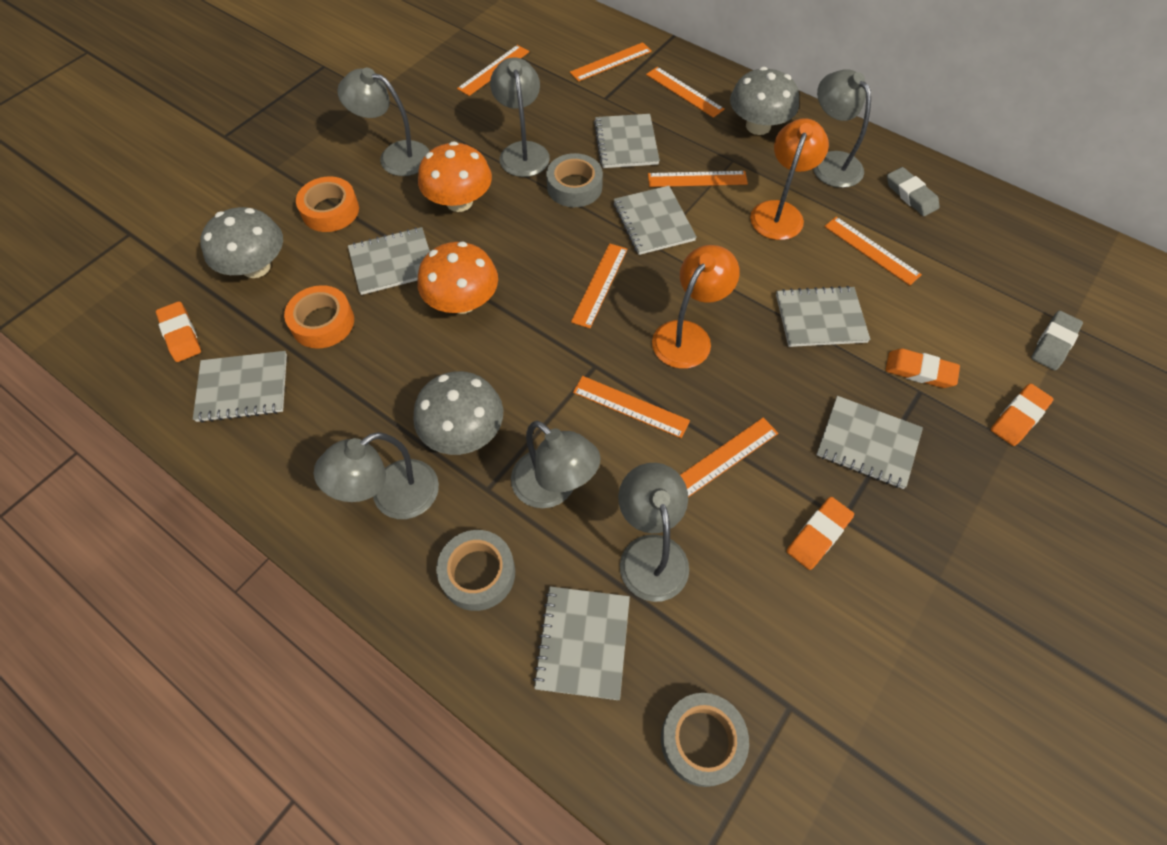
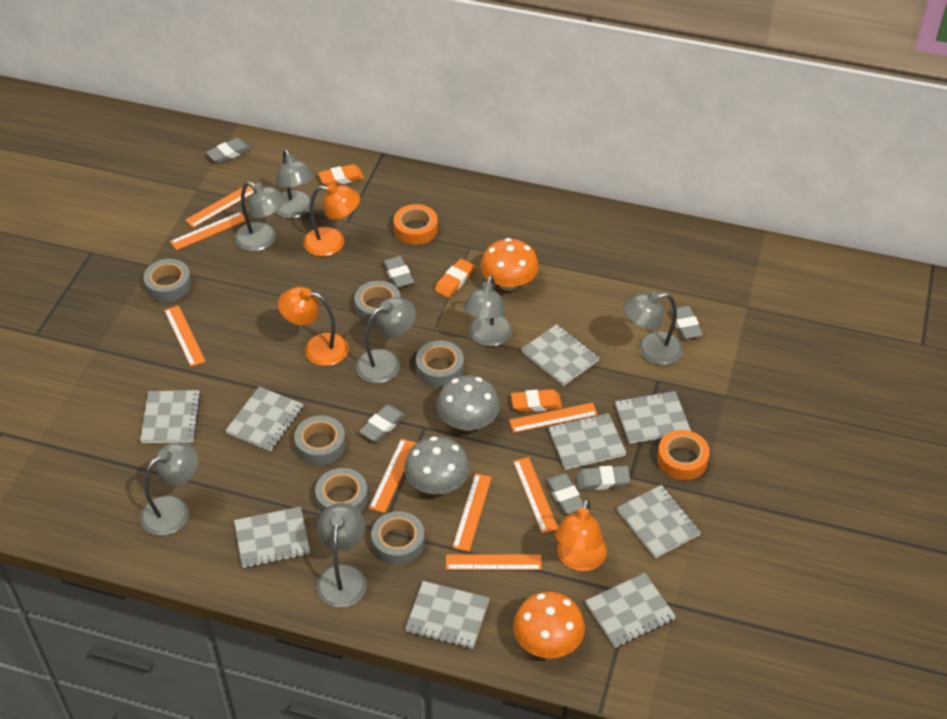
grey eraser: 2 -> 6
grey lamp: 6 -> 7
grey mushroom: 3 -> 2
grey notebook: 7 -> 9
grey tape: 3 -> 6
orange eraser: 4 -> 3
orange lamp: 2 -> 3

